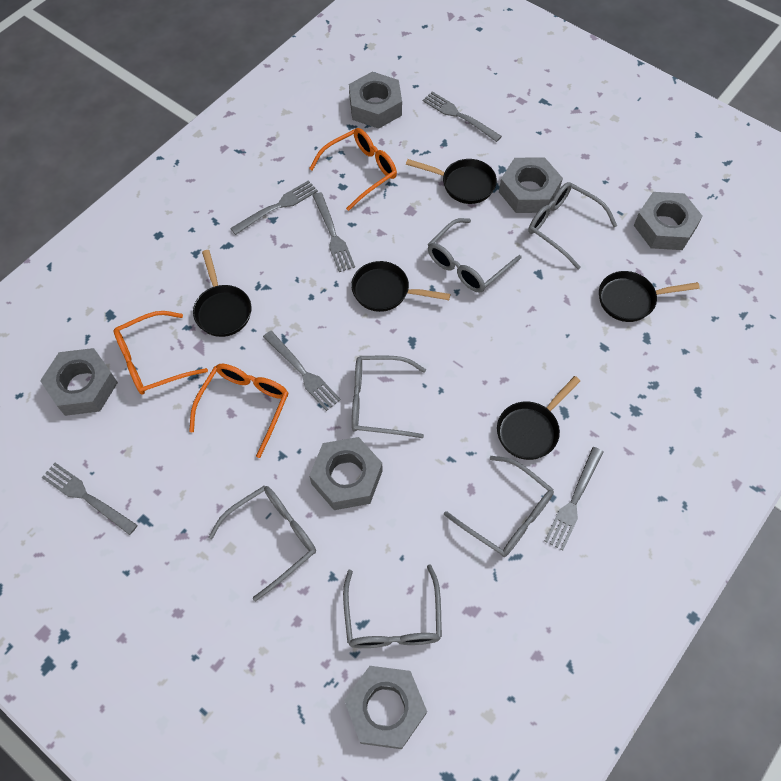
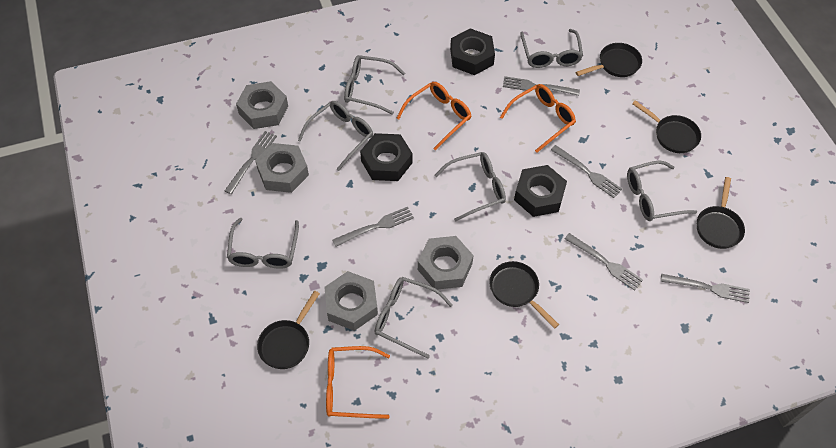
black nut: 0 -> 3
grey glasses: 6 -> 7
grey nut: 6 -> 4

